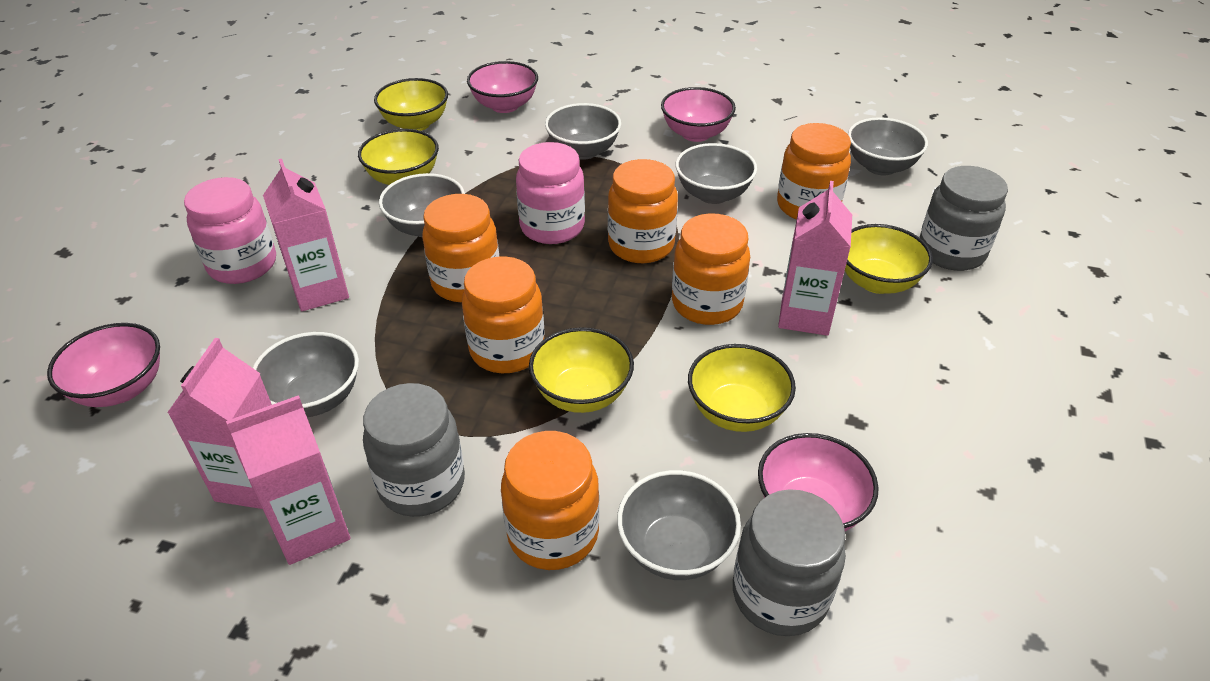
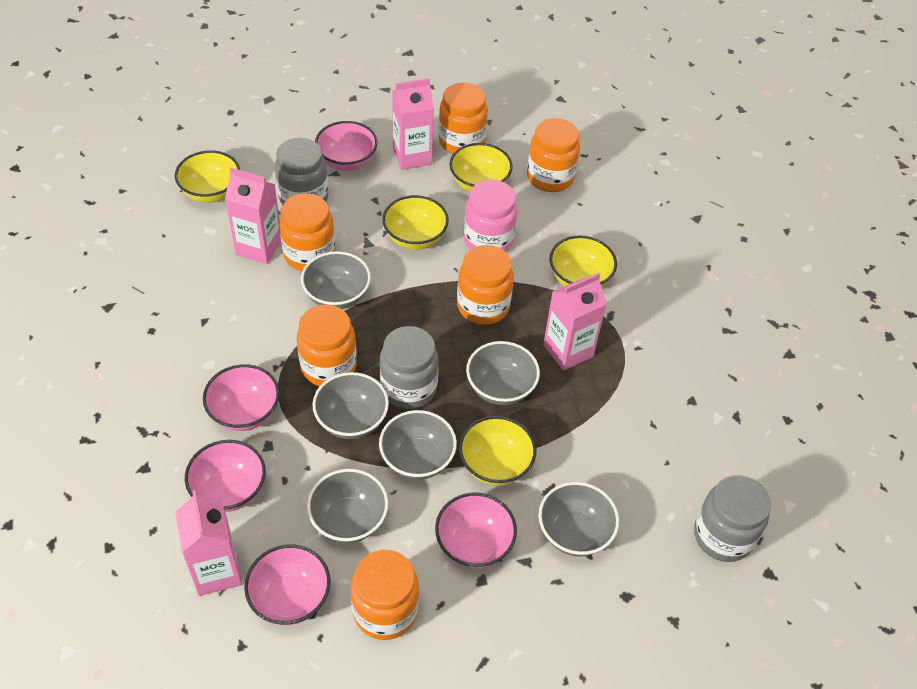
pink bowl: 4 -> 5
pink jar: 2 -> 1

